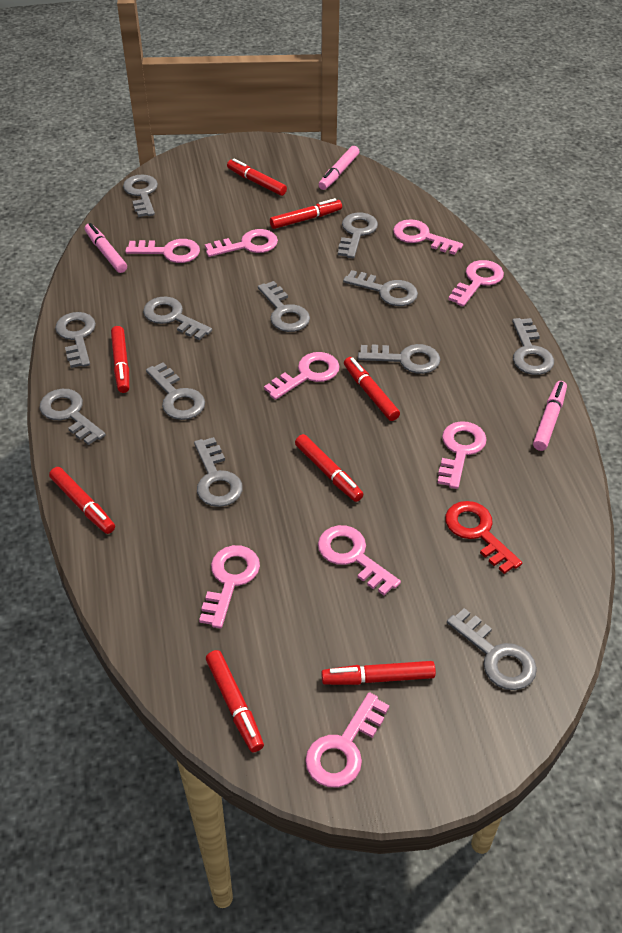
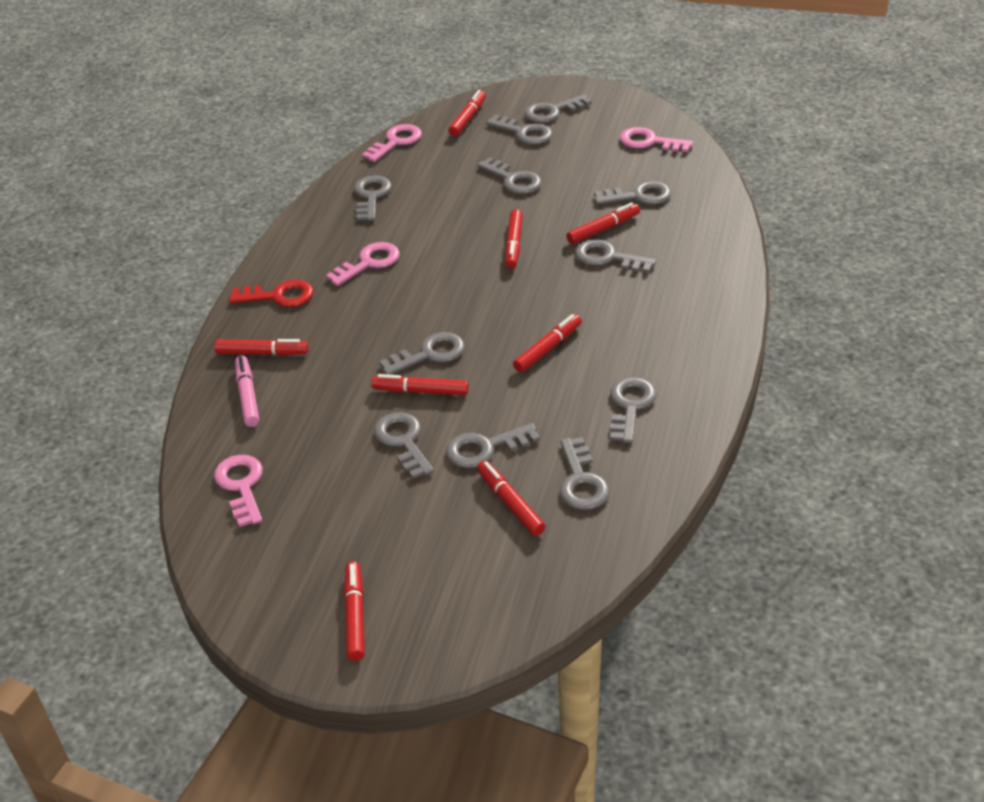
grey key: 12 -> 11
pink key: 9 -> 4
pink marker: 3 -> 1

